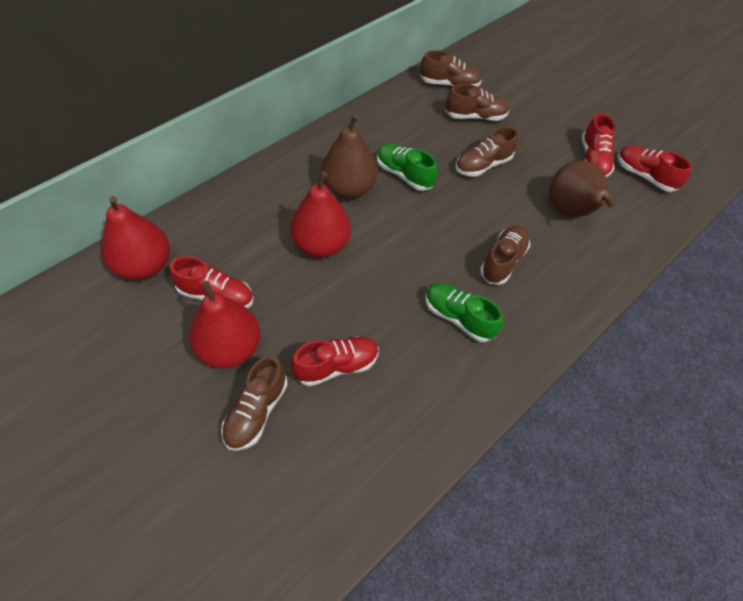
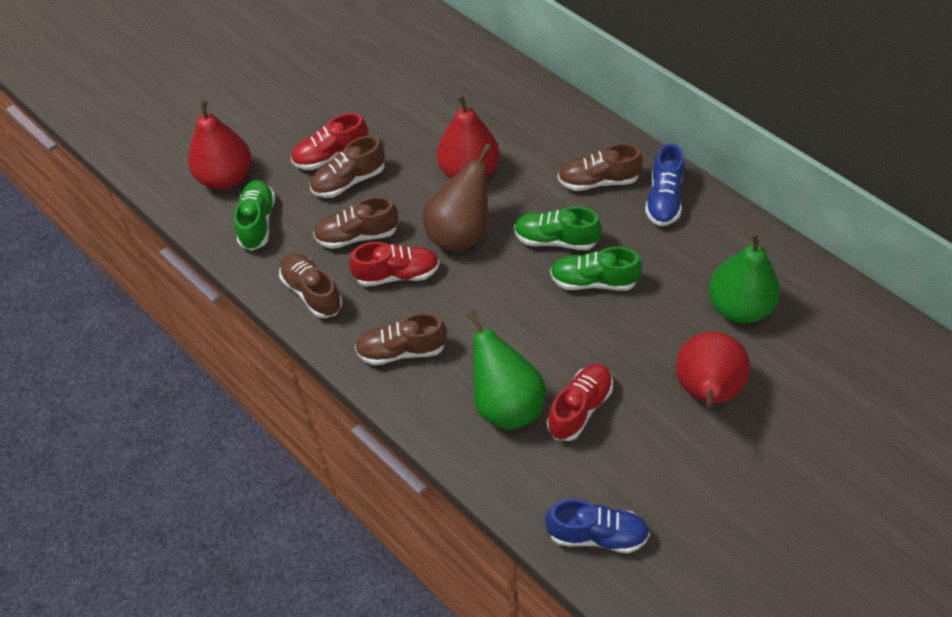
blue shoe: 0 -> 2
brown pear: 2 -> 1
green pear: 0 -> 2
green shoe: 2 -> 3
red shoe: 4 -> 3

